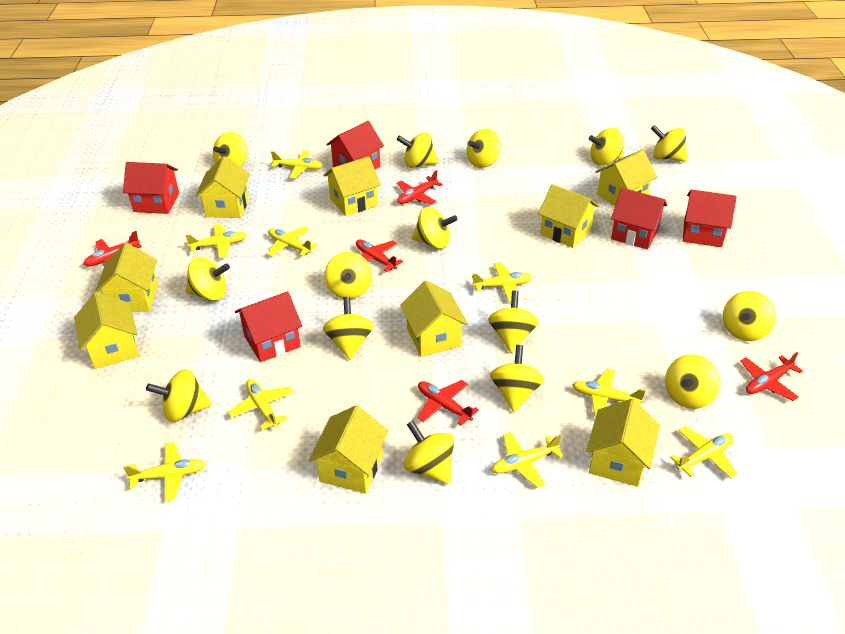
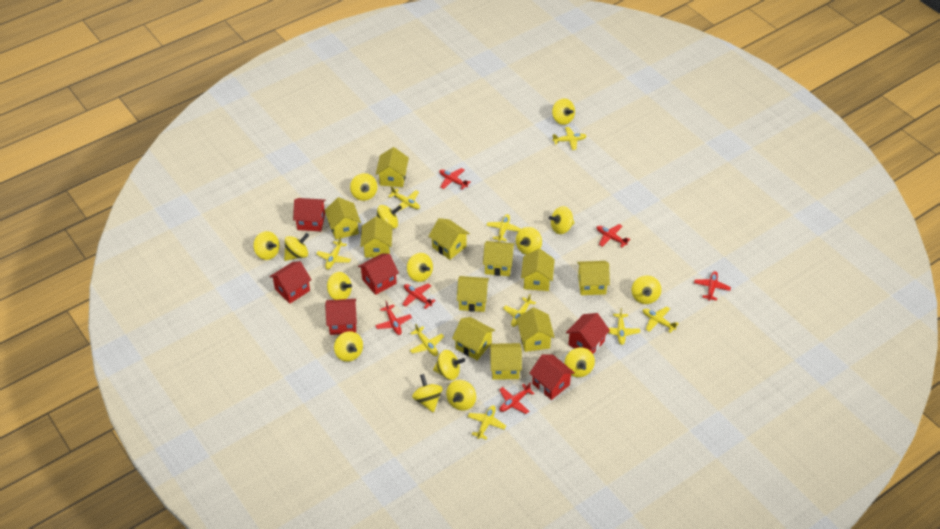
red house: 5 -> 6
red plane: 5 -> 6
yellow house: 9 -> 11

